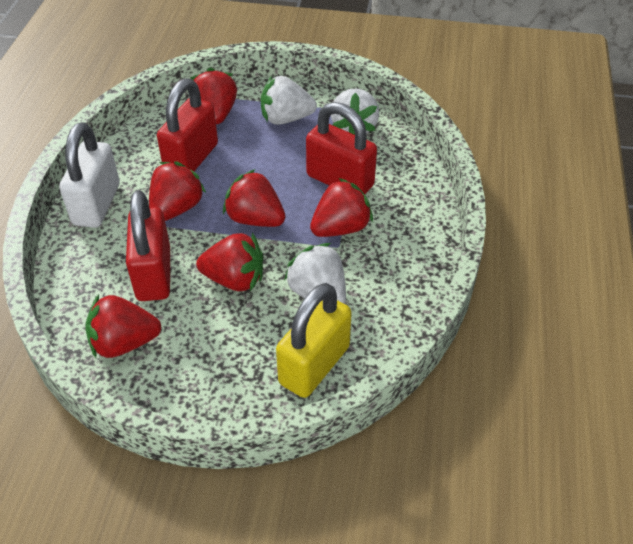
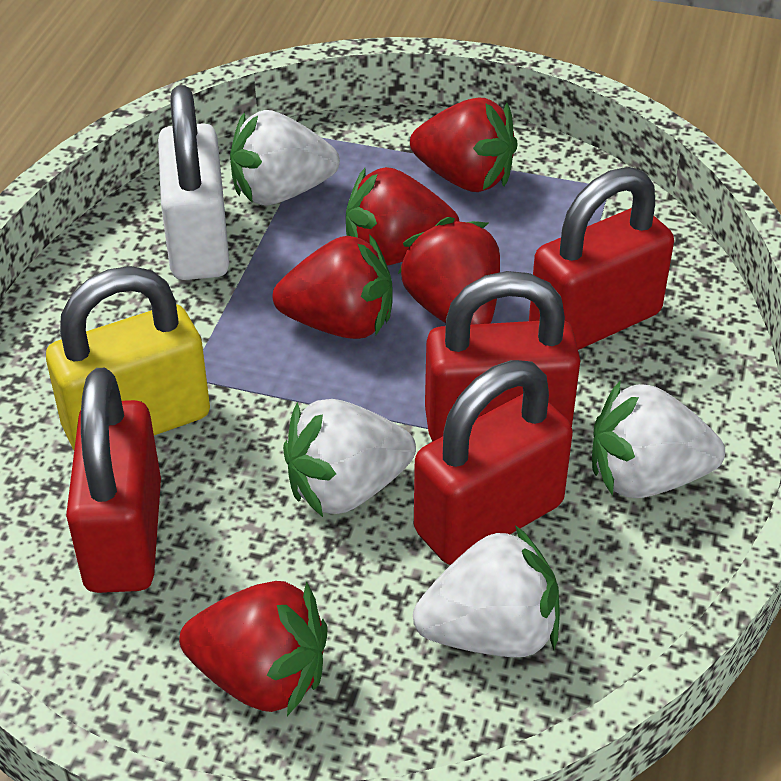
red padlock: 3 -> 4
red strawberry: 6 -> 5
white strawberry: 3 -> 4

